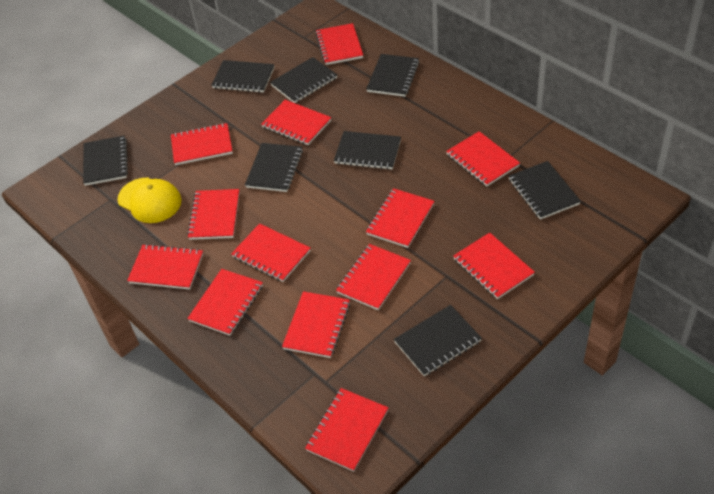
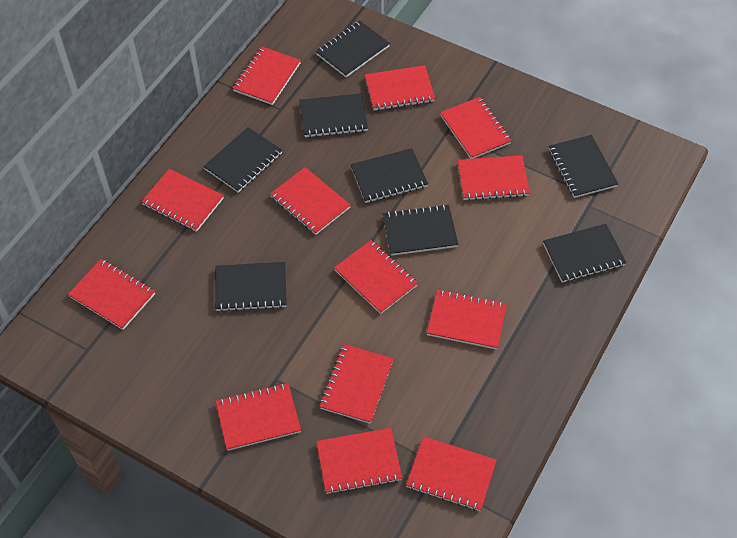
yellow cap: 1 -> 0

